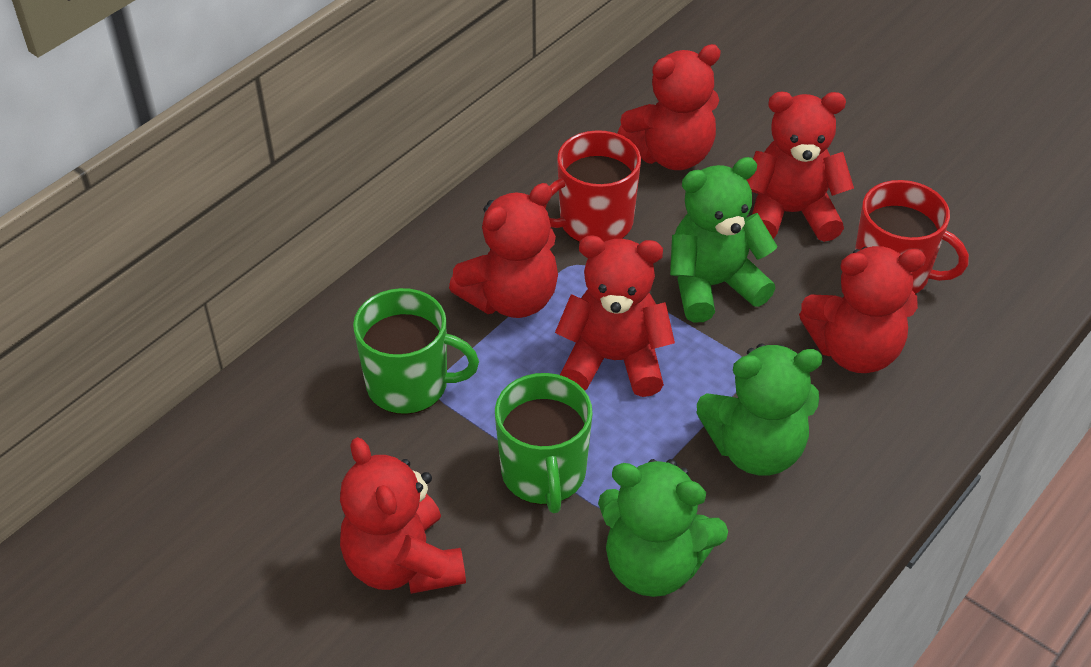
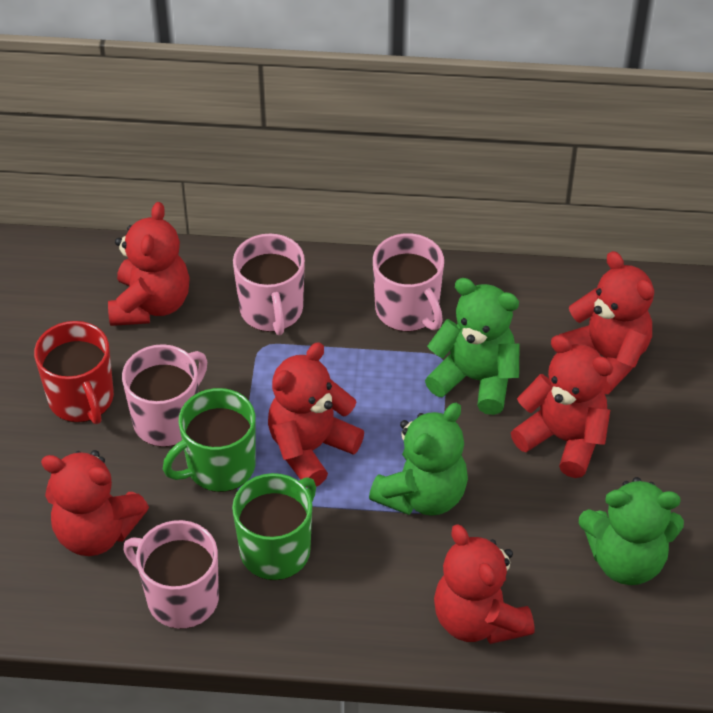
pink mug: 0 -> 4
red mug: 2 -> 1

